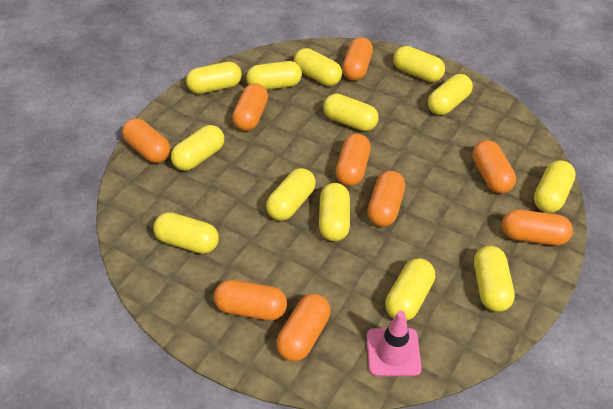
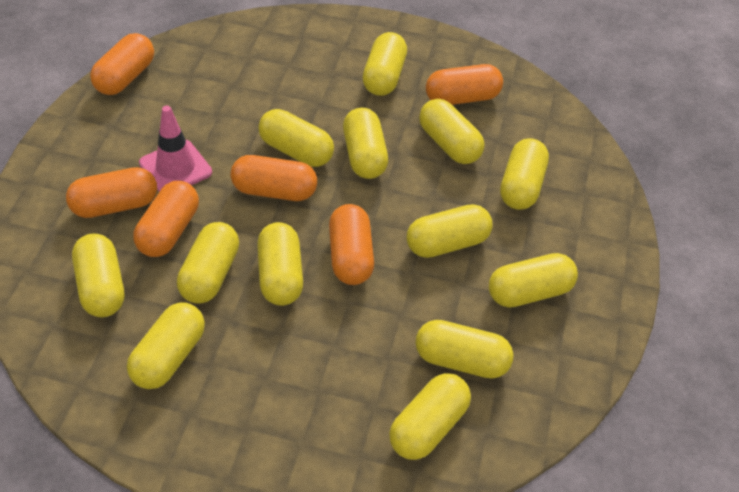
orange capsule: 9 -> 6

